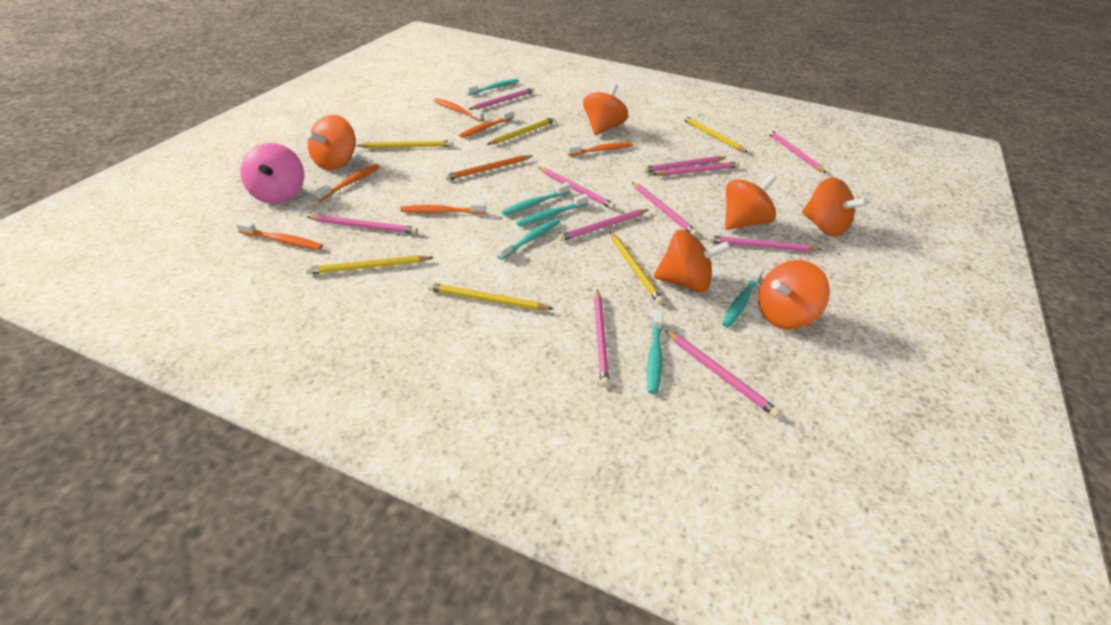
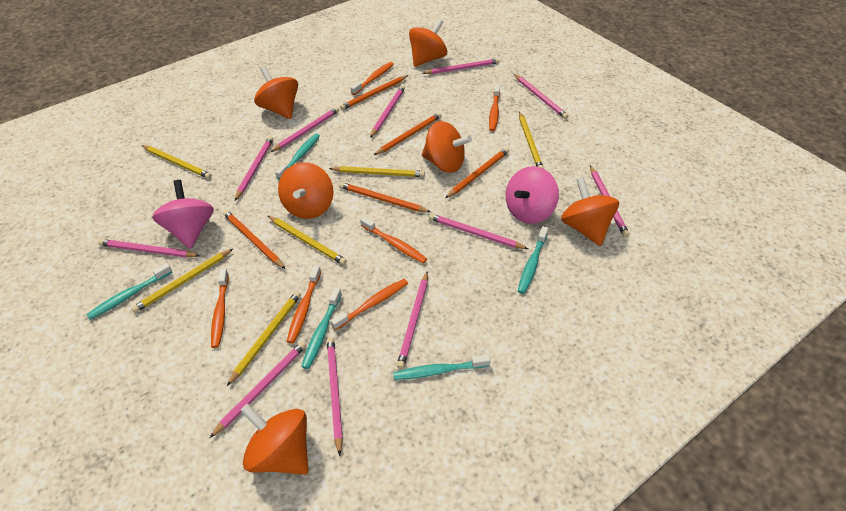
orange pencil: 1 -> 5
pink spinning top: 1 -> 2
turquoise toothbrush: 6 -> 5

